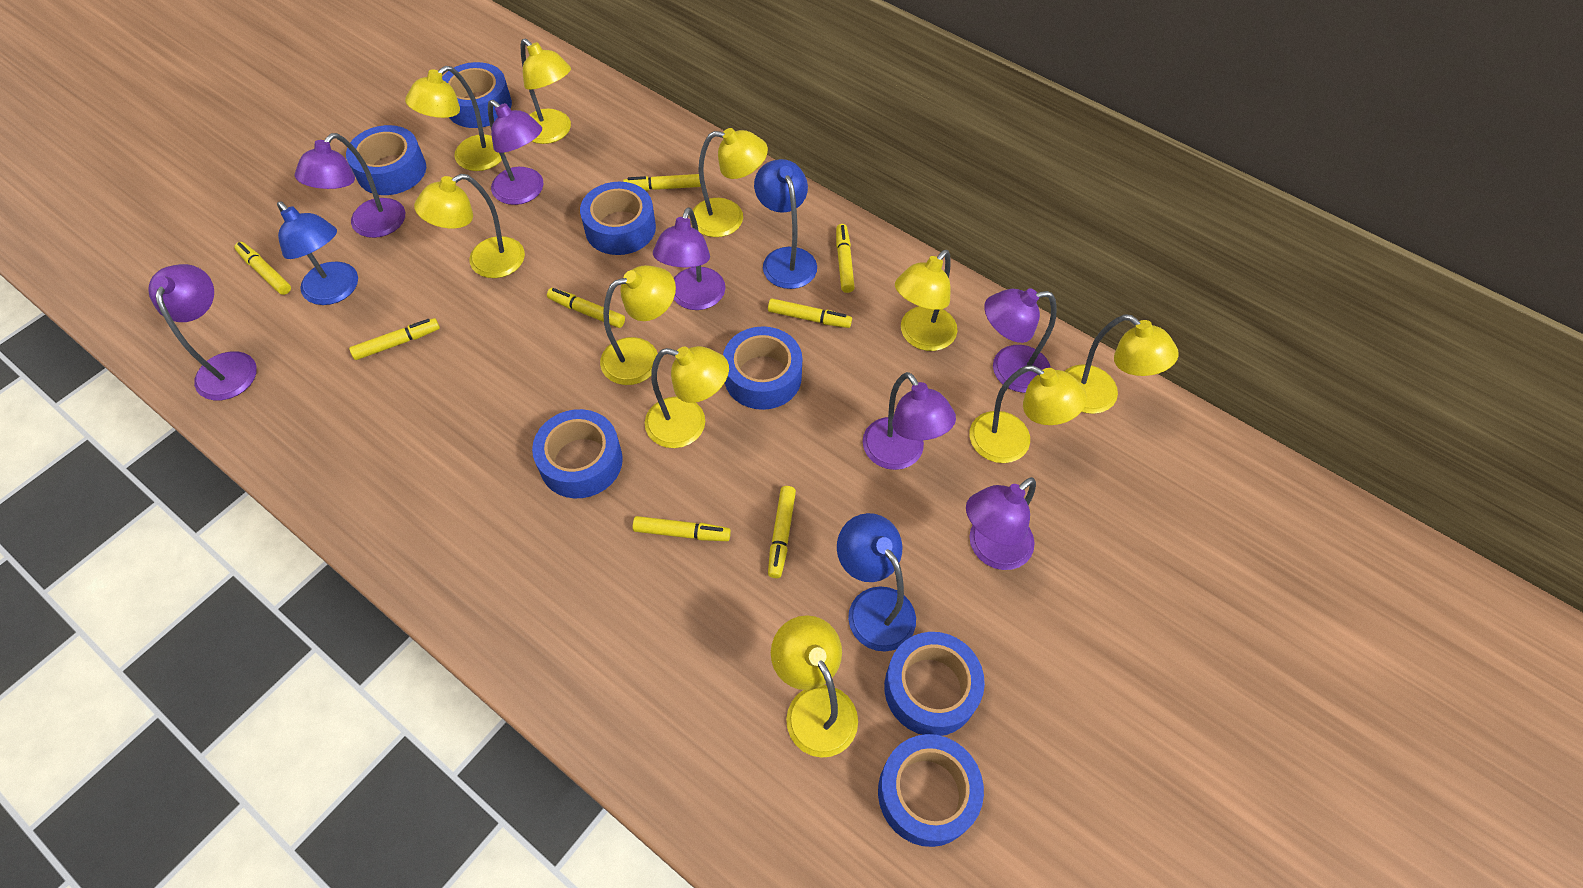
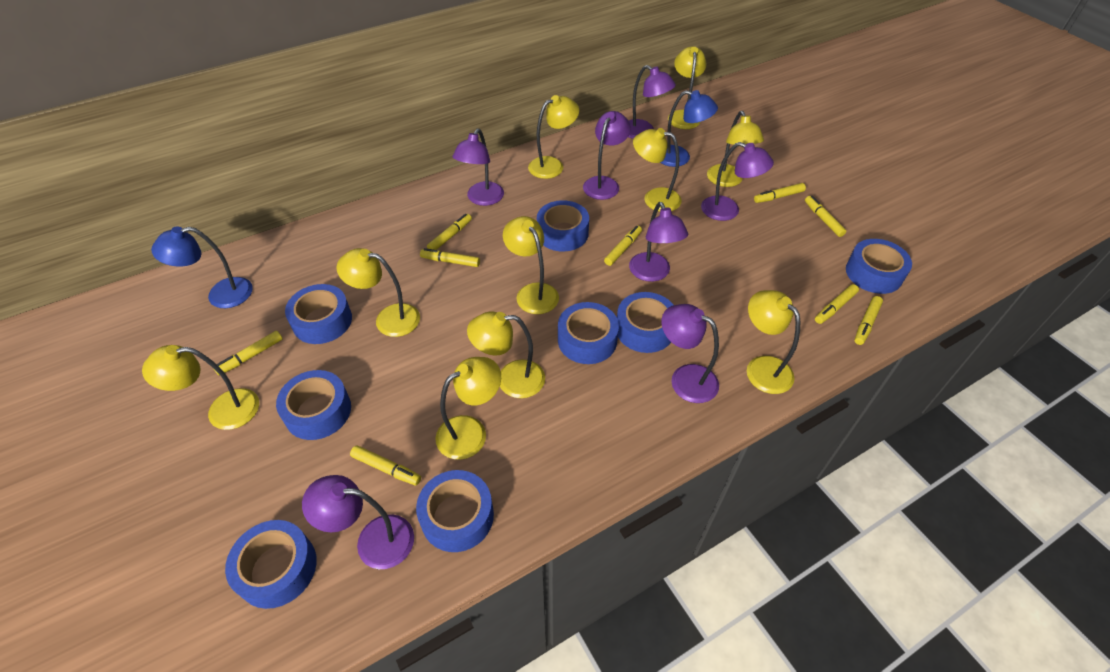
blue lamp: 3 -> 2
blue tape: 7 -> 8
yellow marker: 8 -> 9

